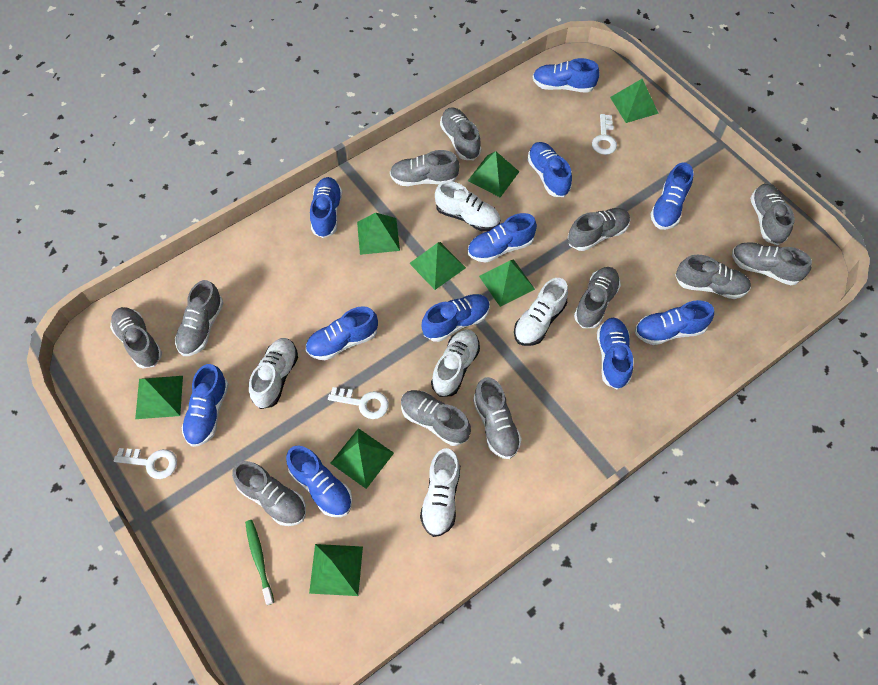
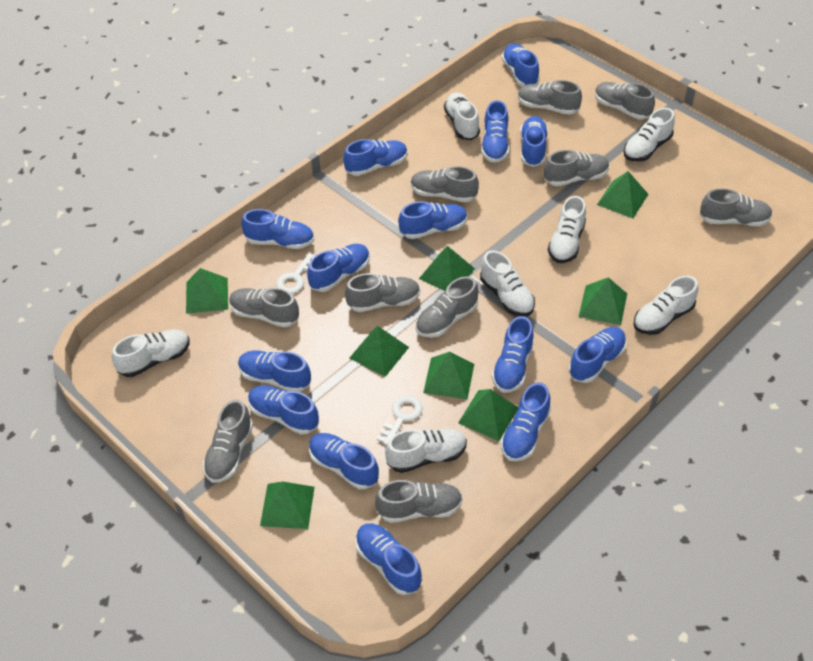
blue shoe: 11 -> 14
green toothbrush: 1 -> 0
grey shoe: 12 -> 10
white key: 3 -> 2
white shoe: 5 -> 7

